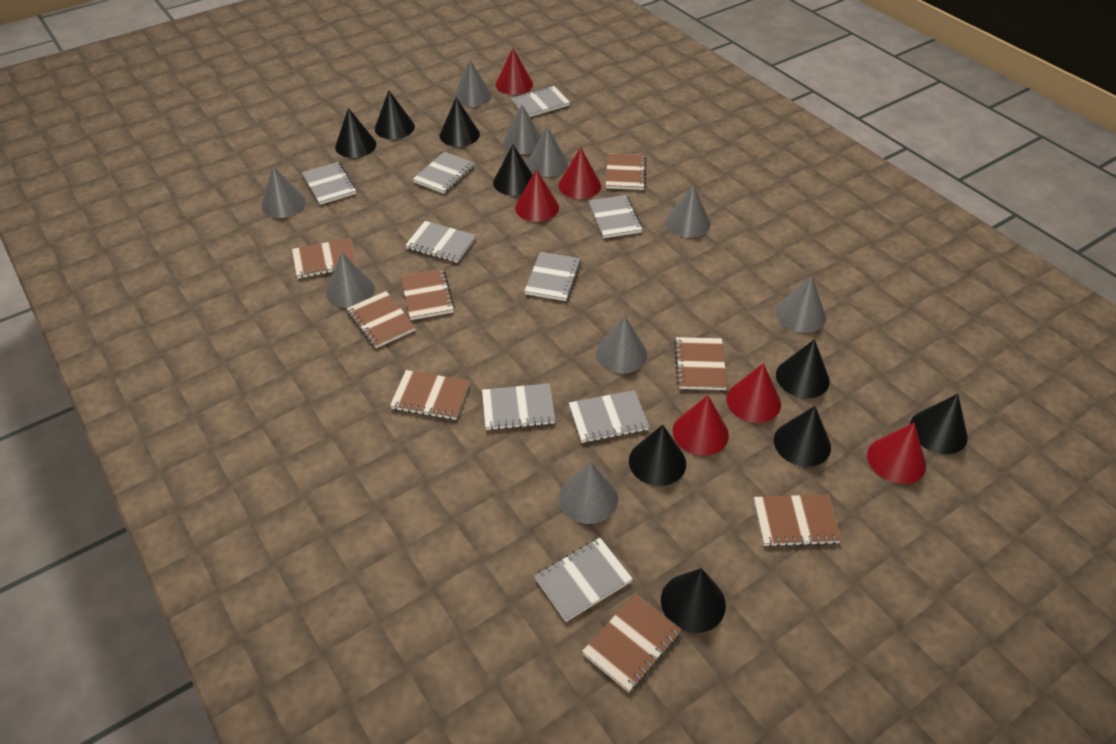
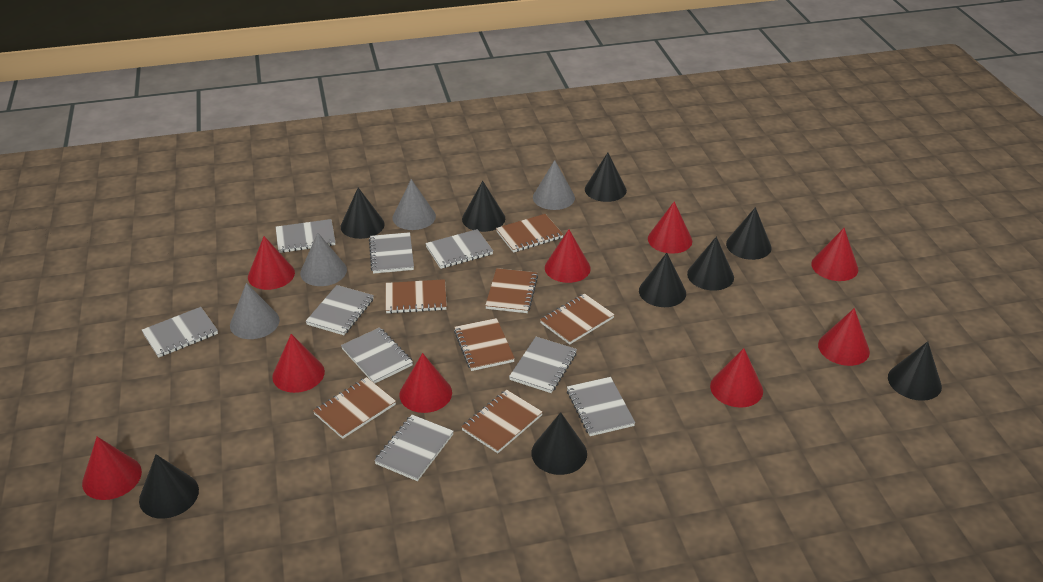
brown notebook: 8 -> 7
grey cone: 9 -> 4
red cone: 6 -> 9

